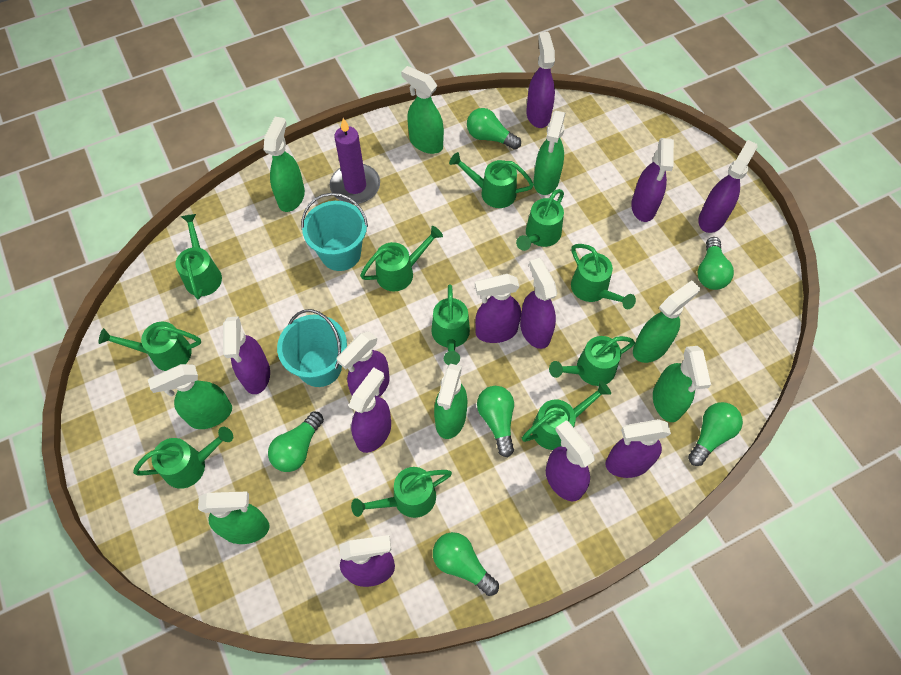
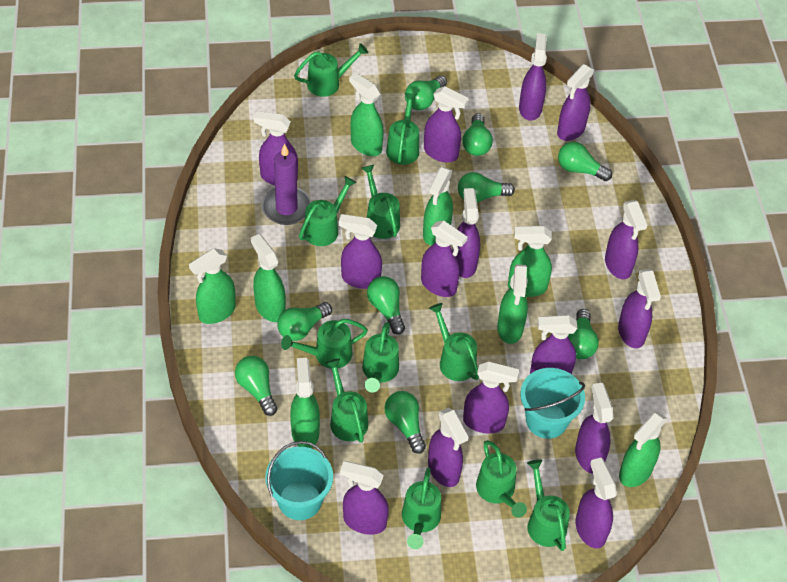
green light bulb: 6 -> 9
purple spray bottle: 11 -> 15

